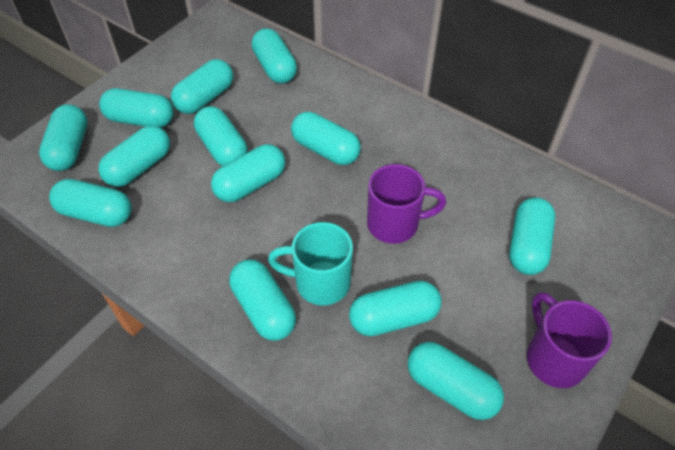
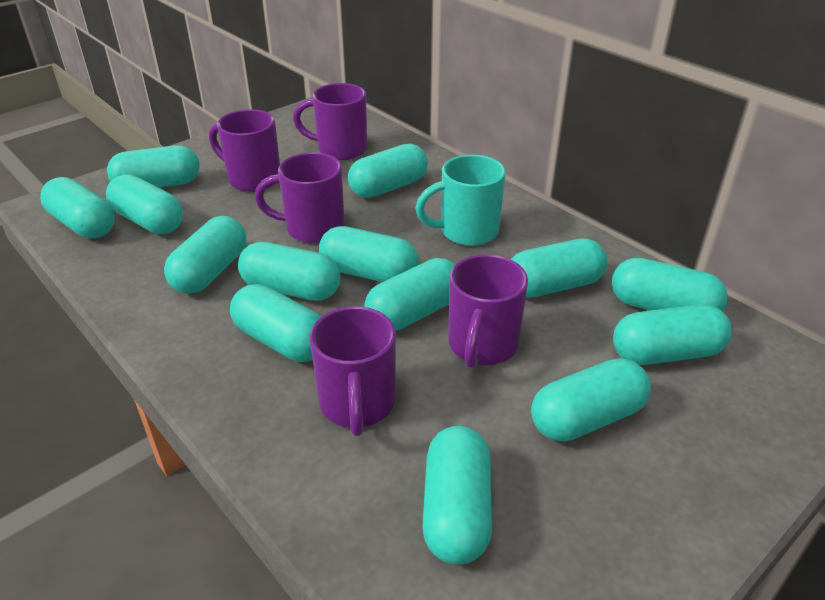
purple mug: 2 -> 5
turquoise capsule: 13 -> 14

